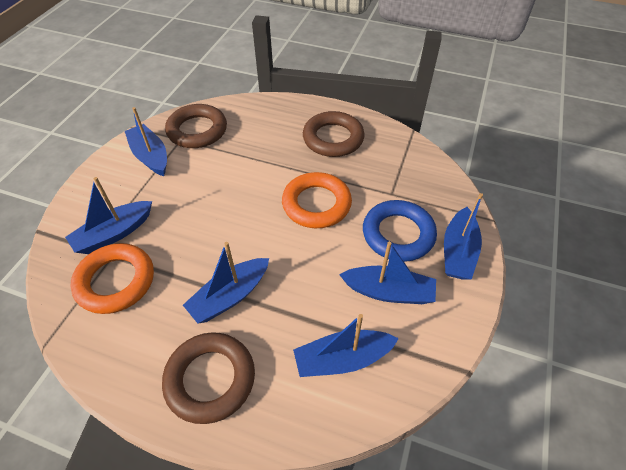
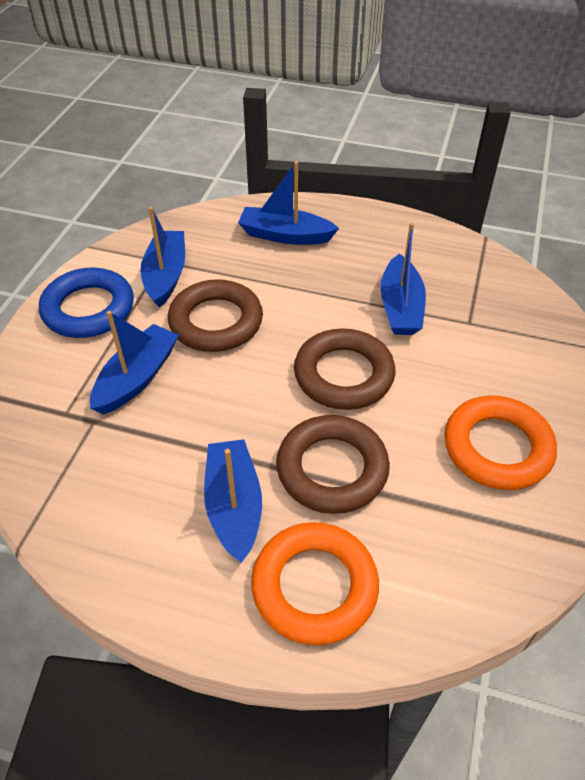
blue boat: 6 -> 5

